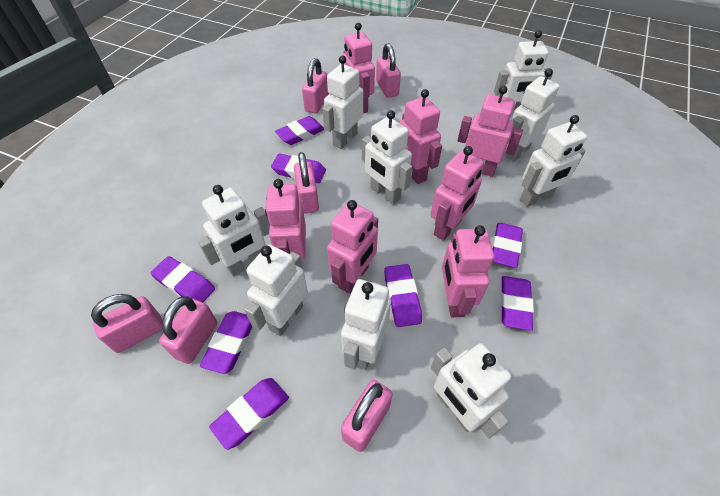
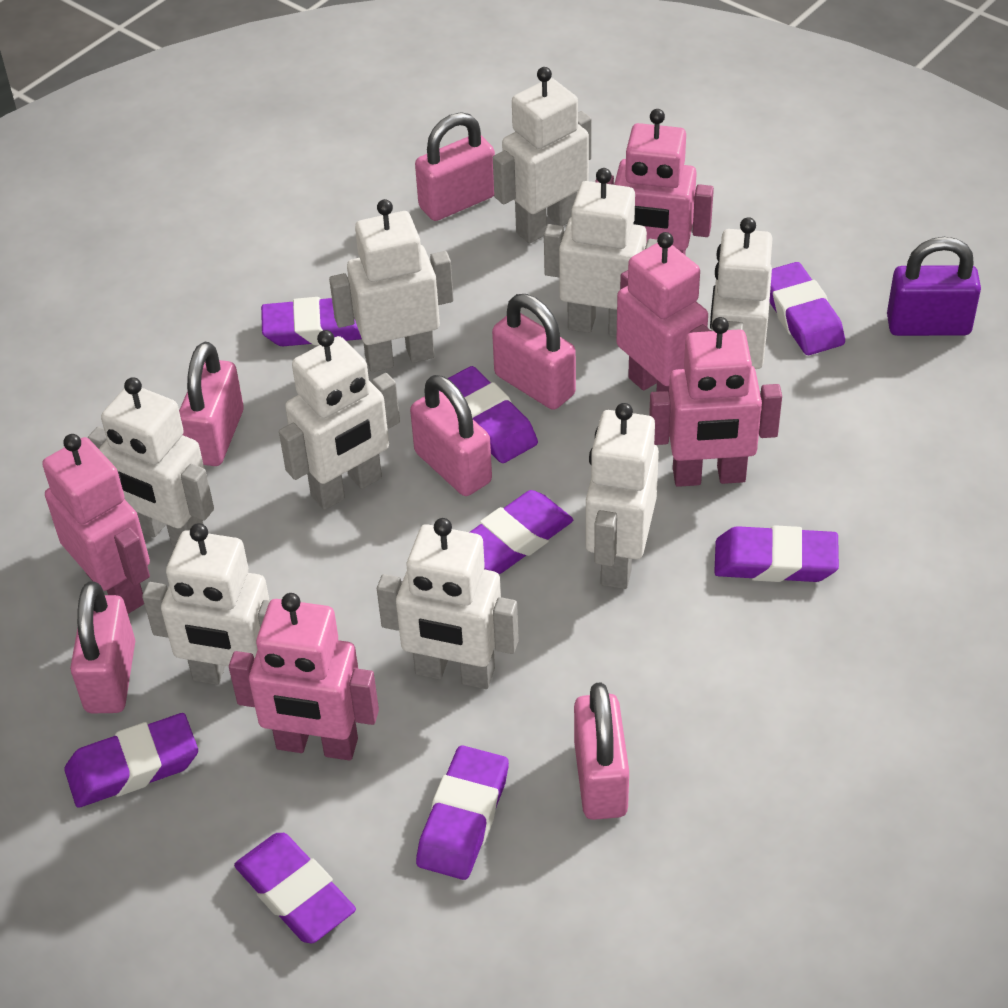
pink robot: 7 -> 5
purple padlock: 0 -> 1

